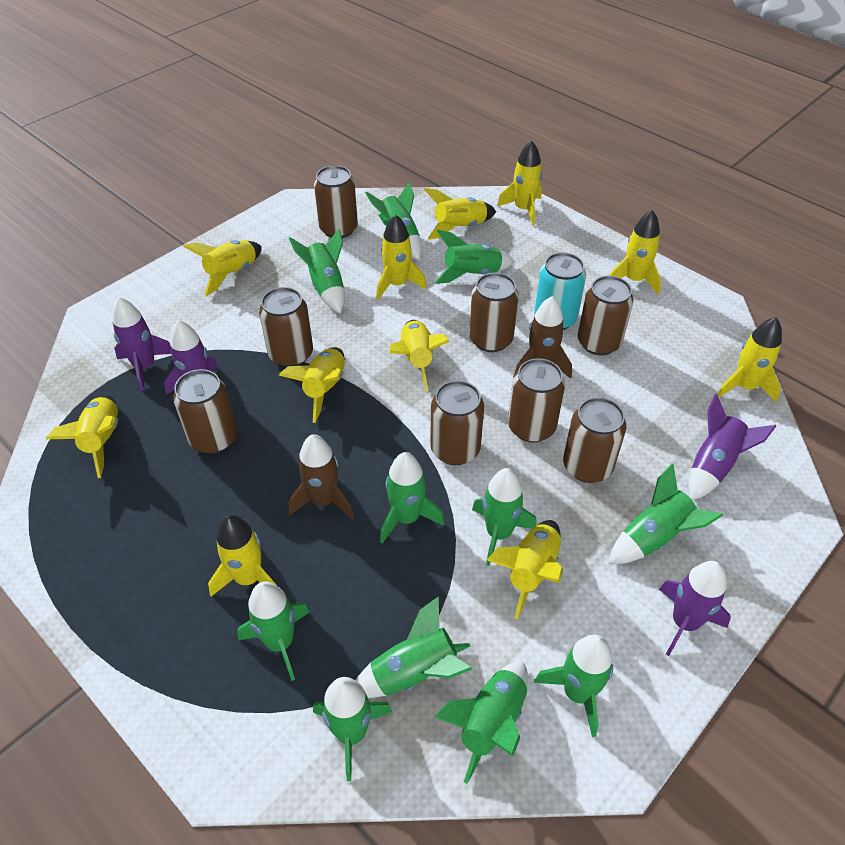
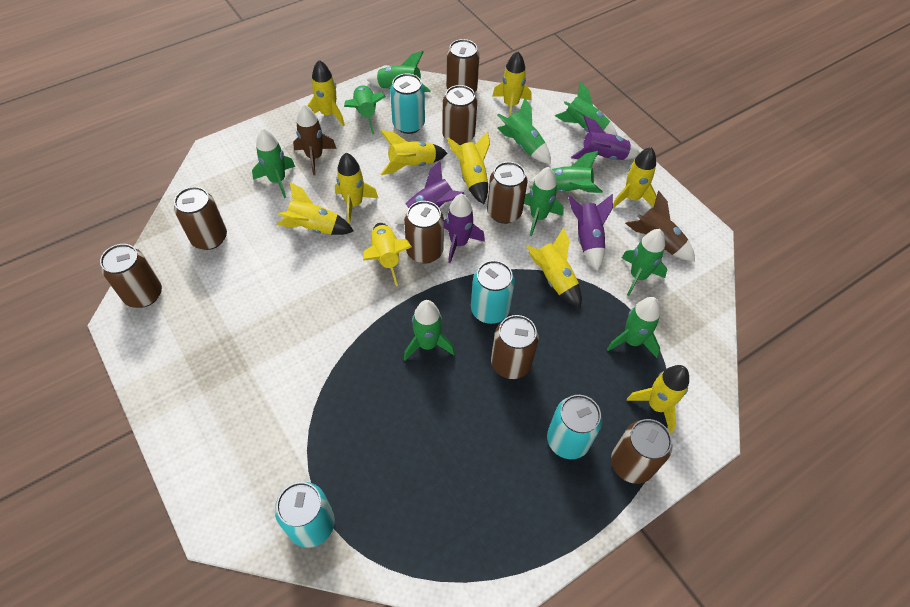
green rocket: 11 -> 10
turquoise can: 1 -> 4
yellow rocket: 11 -> 10

